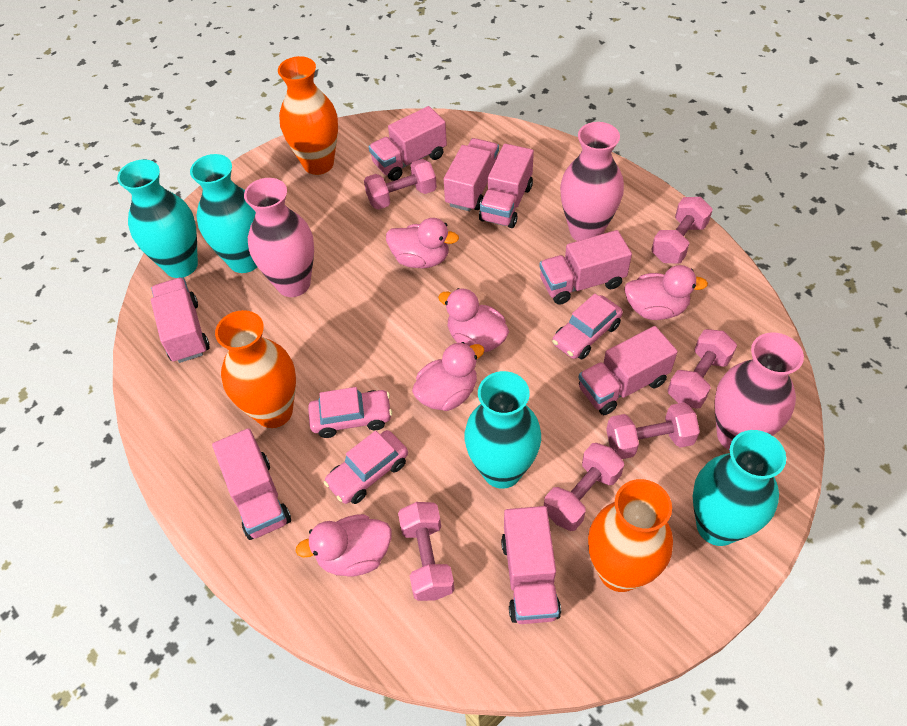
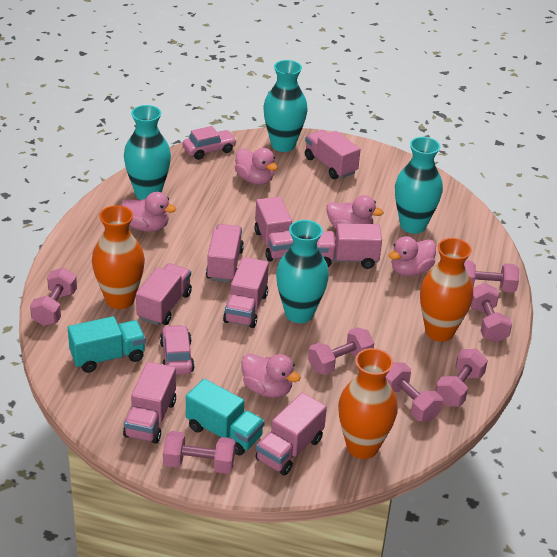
pink car: 3 -> 2
pink dumbbell: 6 -> 7
pink vase: 3 -> 0
turquoise truck: 0 -> 2

